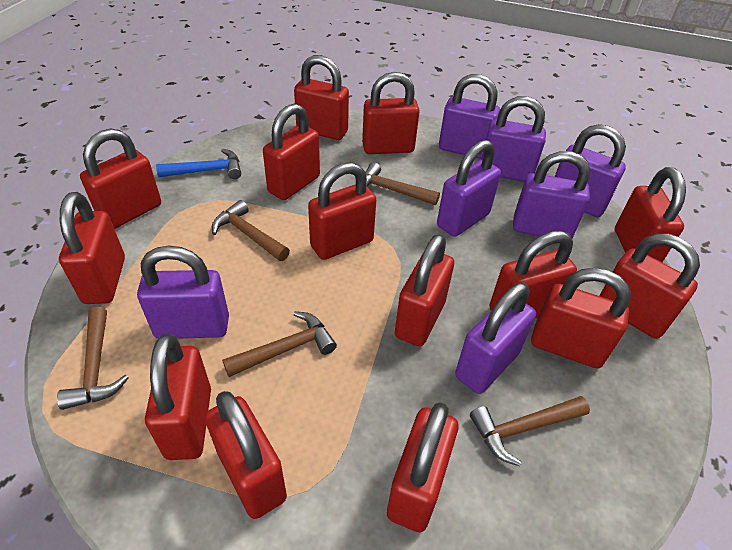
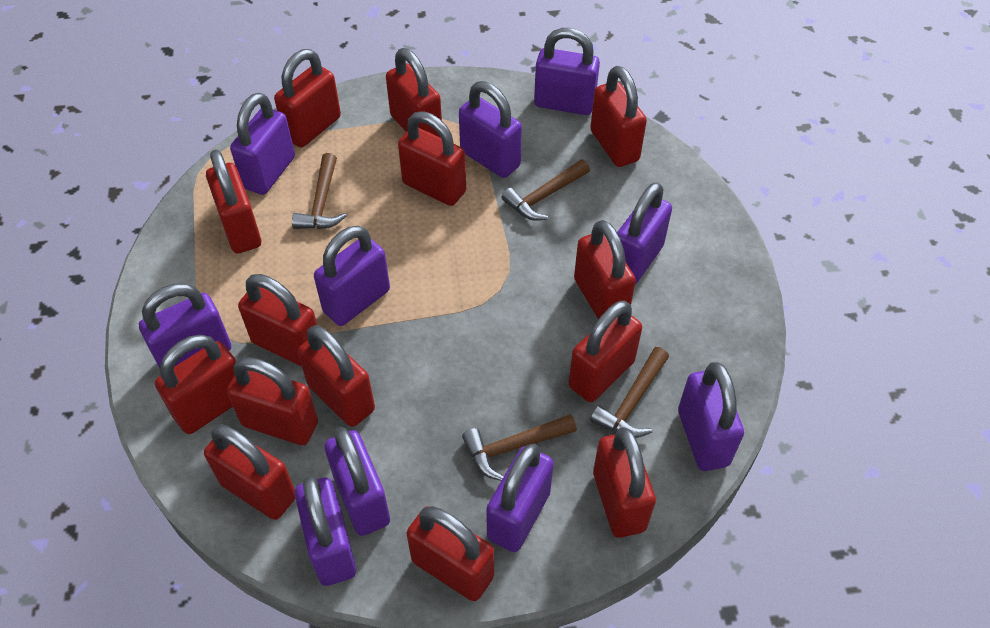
blue hammer: 1 -> 0
brown hammer: 5 -> 4
purple padlock: 7 -> 10

